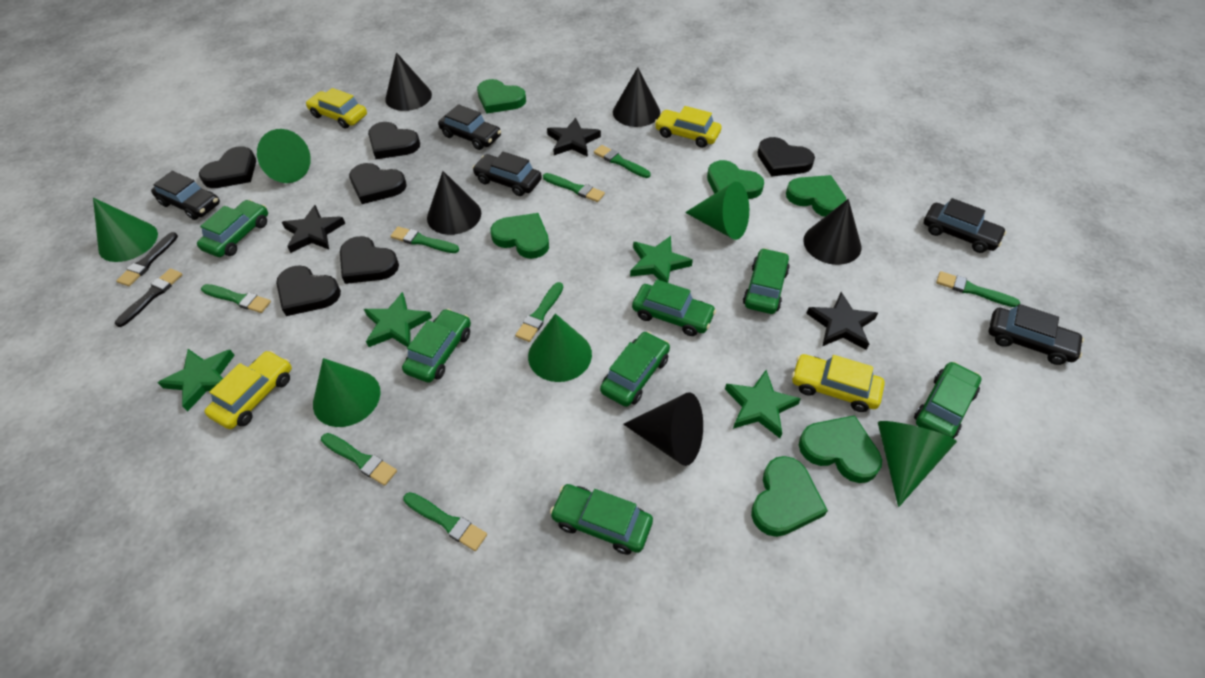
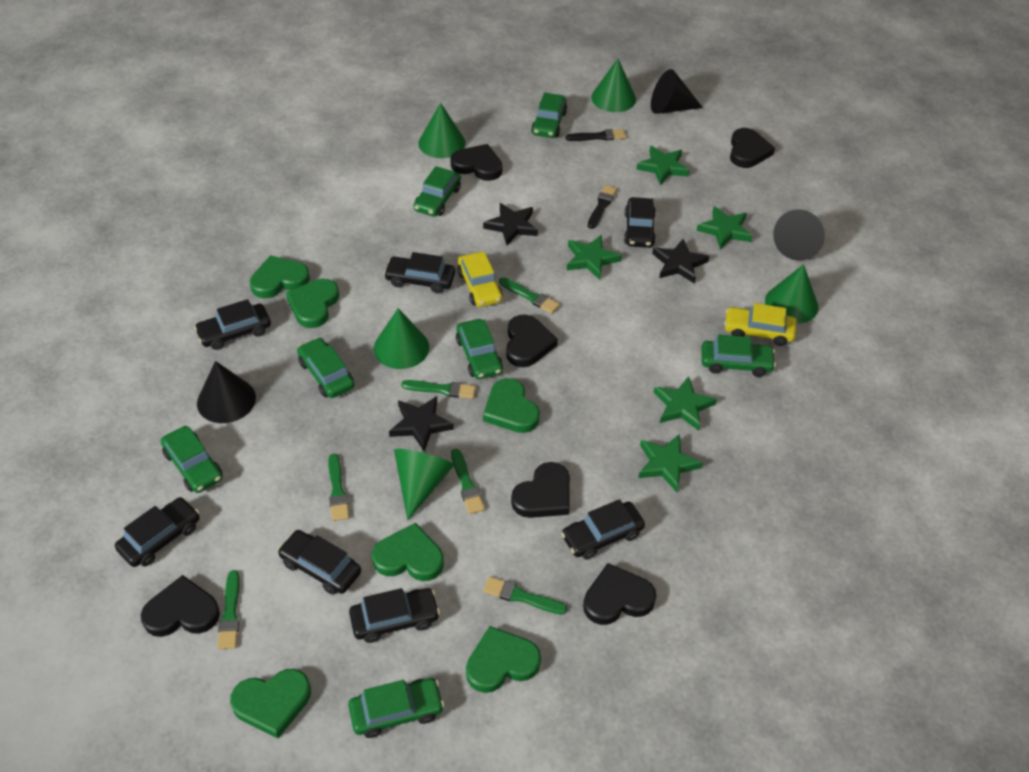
black car: 5 -> 7
black cone: 5 -> 3
green brush: 8 -> 6
green cone: 6 -> 5
green star: 4 -> 5
yellow car: 4 -> 2

